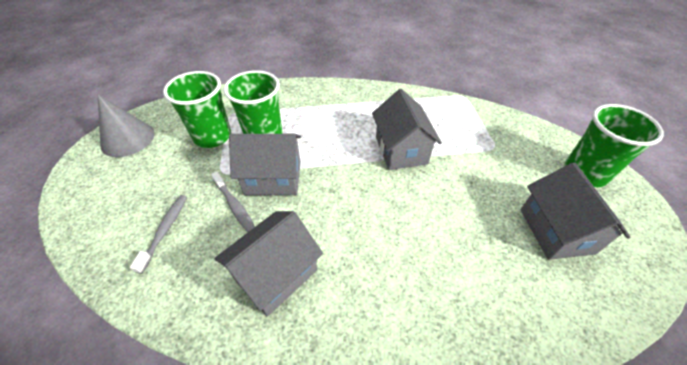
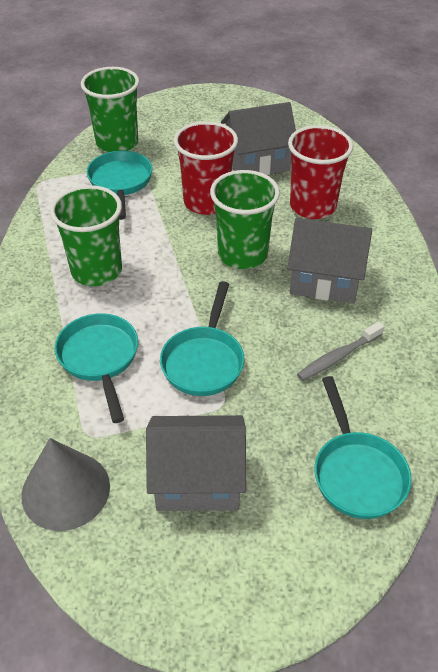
grey house: 4 -> 3
grey toothbrush: 2 -> 1
red cup: 0 -> 2
turquoise pan: 0 -> 4

